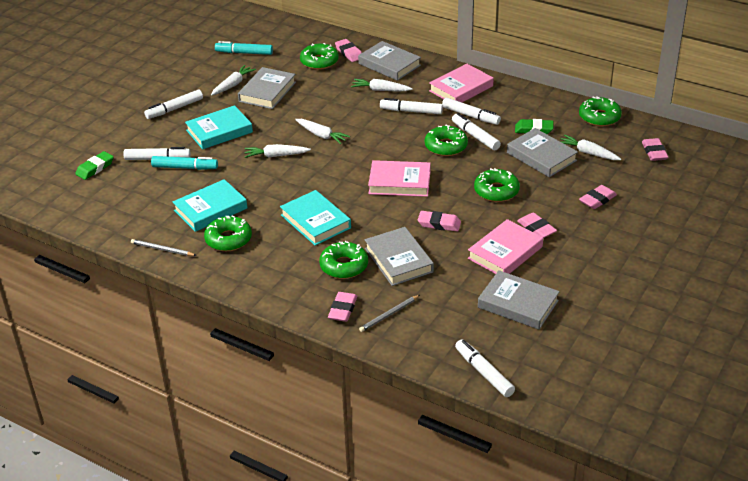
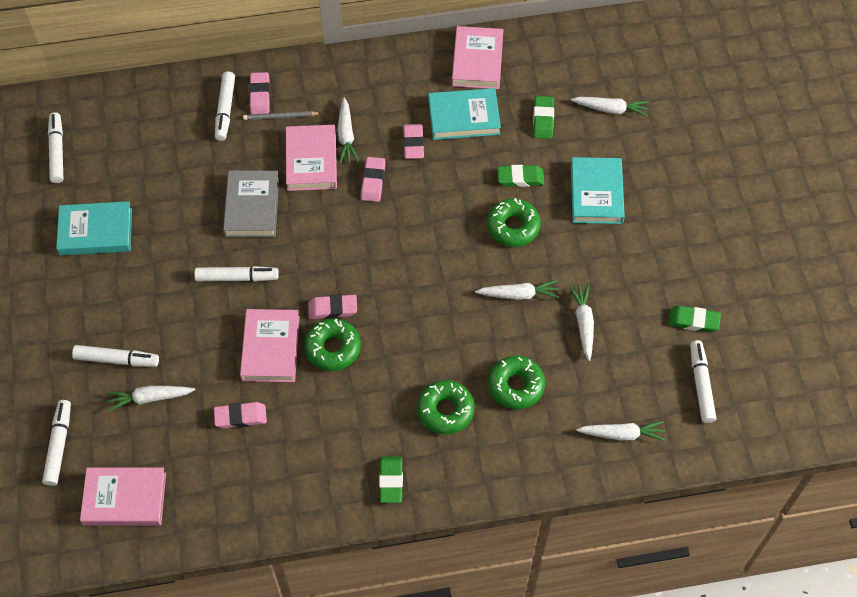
green donut: 6 -> 4
green eraser: 2 -> 4
grey book: 5 -> 1
grey pencil: 2 -> 1
pink book: 3 -> 4
pink eraser: 6 -> 5
turquoise marker: 2 -> 0
white carrot: 5 -> 6

